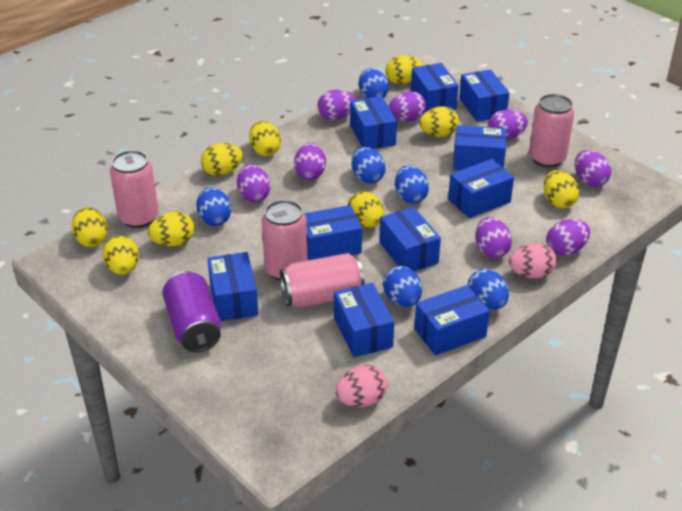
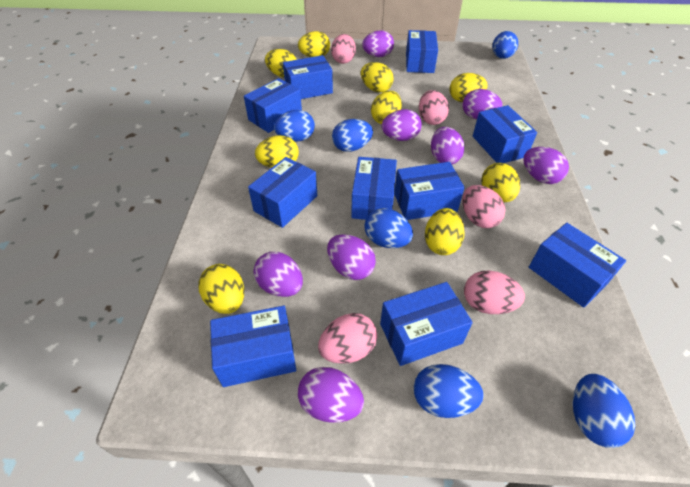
pink can: 4 -> 0
pink egg: 2 -> 5
purple can: 1 -> 0

